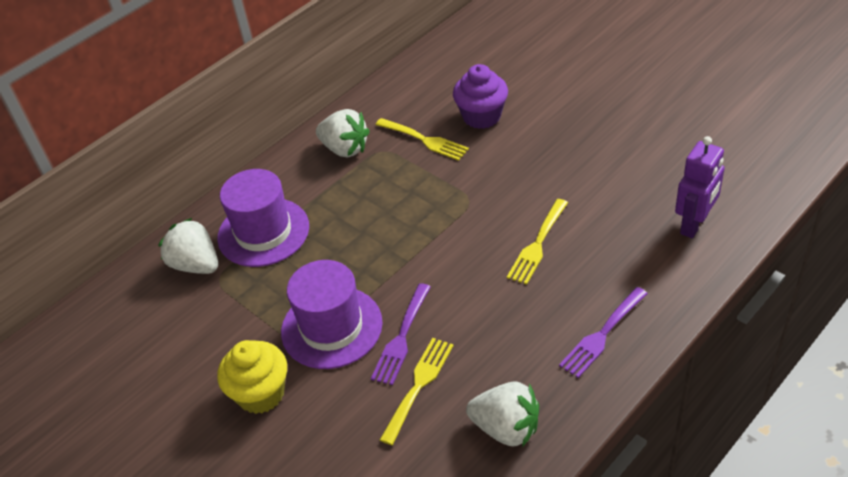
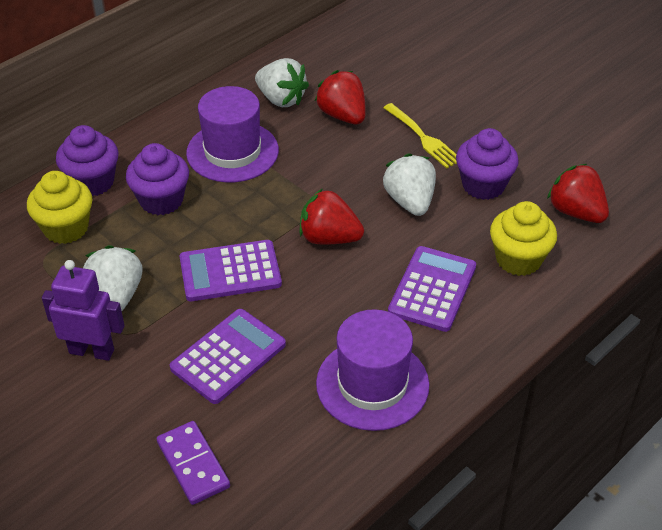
purple calculator: 0 -> 3
purple cupcake: 1 -> 3
purple domino: 0 -> 1
purple fork: 2 -> 0
red strawberry: 0 -> 3
yellow cupcake: 1 -> 2
yellow fork: 3 -> 1

